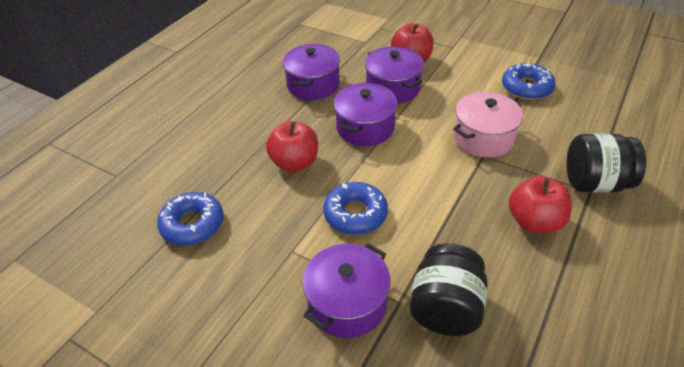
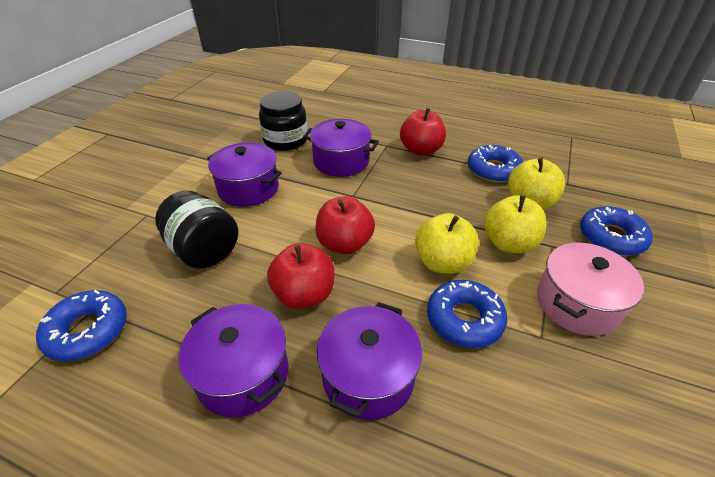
blue donut: 3 -> 4
yellow apple: 0 -> 3

